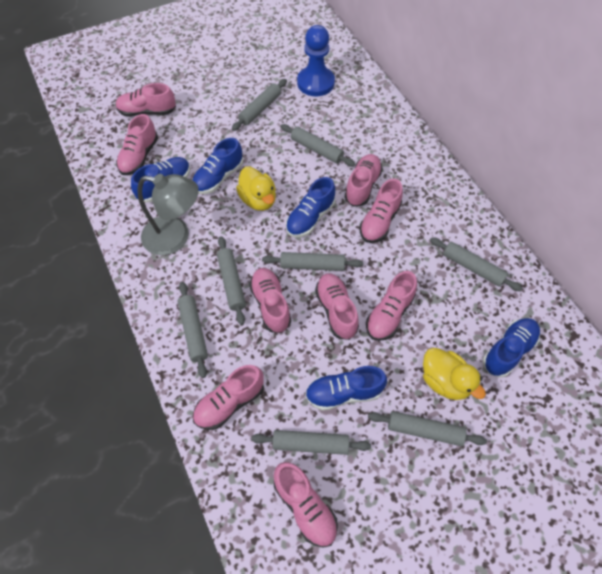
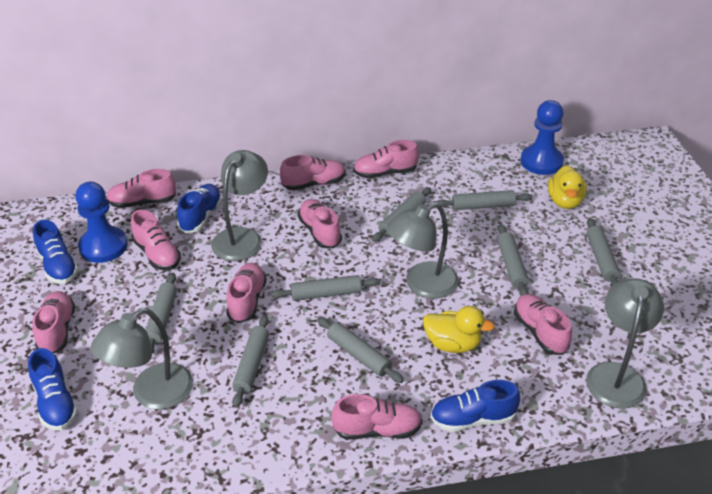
blue pawn: 1 -> 2
blue shoe: 5 -> 4
grey lamp: 1 -> 4

